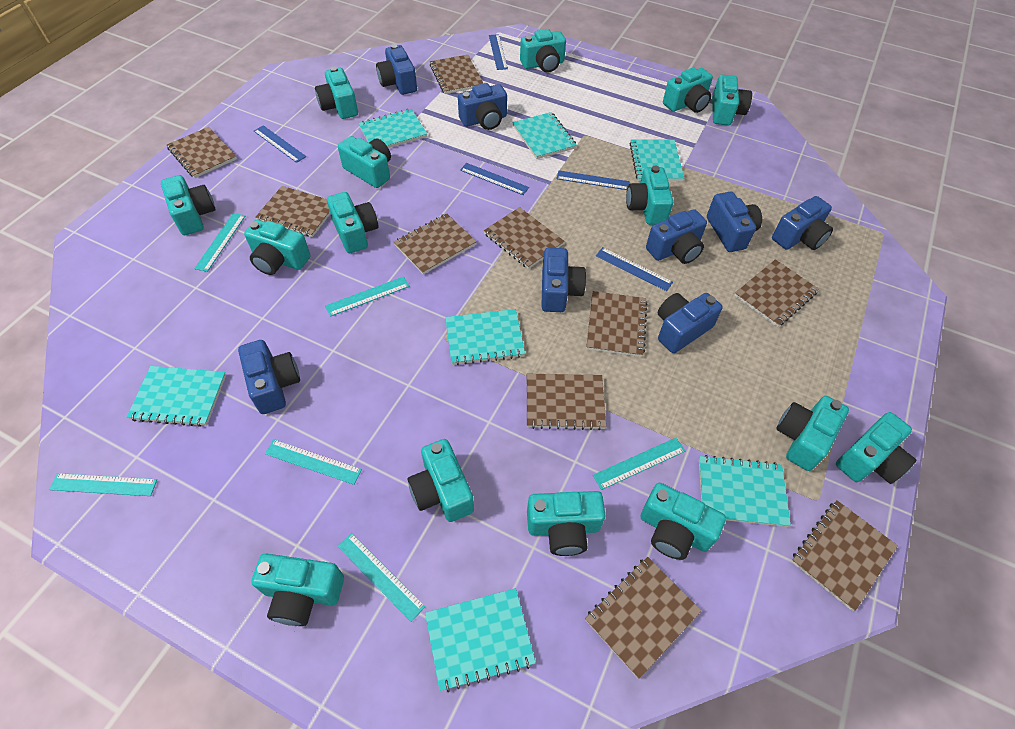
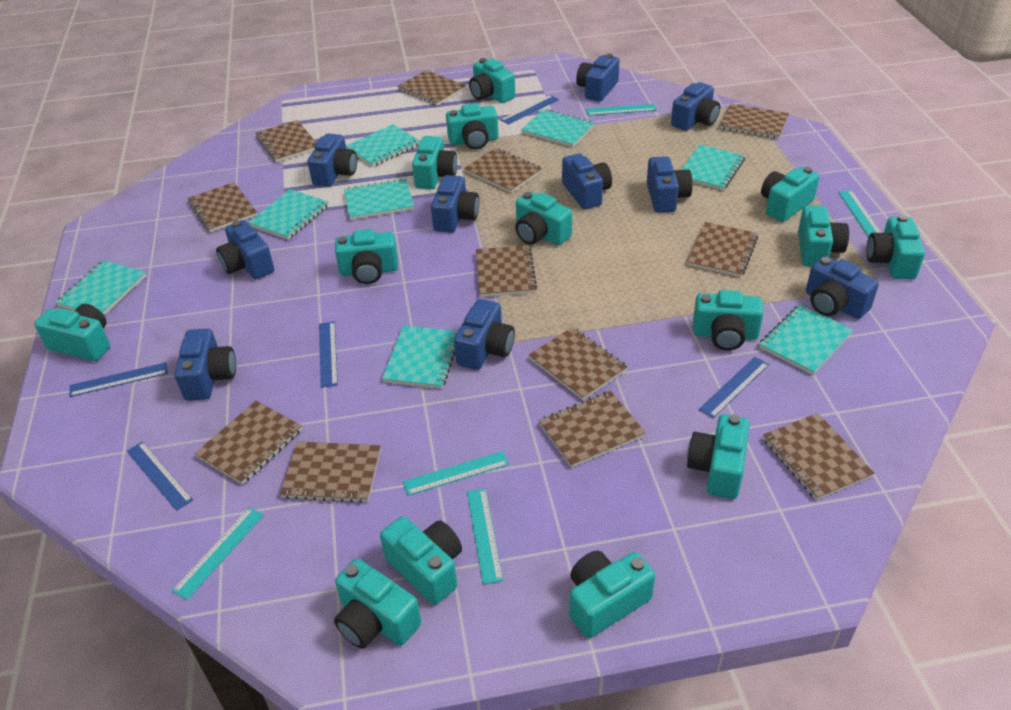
blue camera: 8 -> 10
brown notebook: 10 -> 12
turquoise camera: 15 -> 14
turquoise notebook: 7 -> 8
turquoise ruler: 6 -> 5

